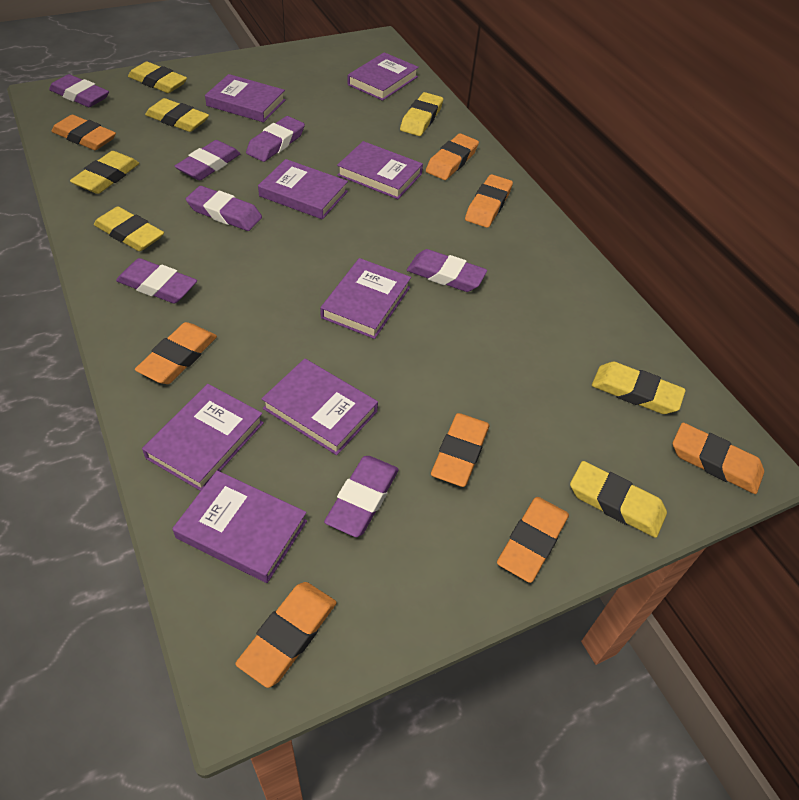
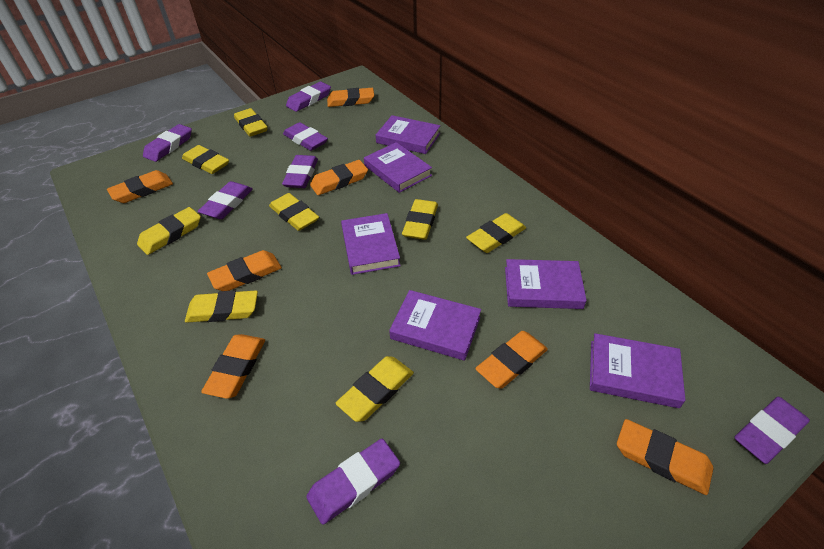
orange eraser: 8 -> 7
purple book: 8 -> 6
yellow eraser: 7 -> 8

